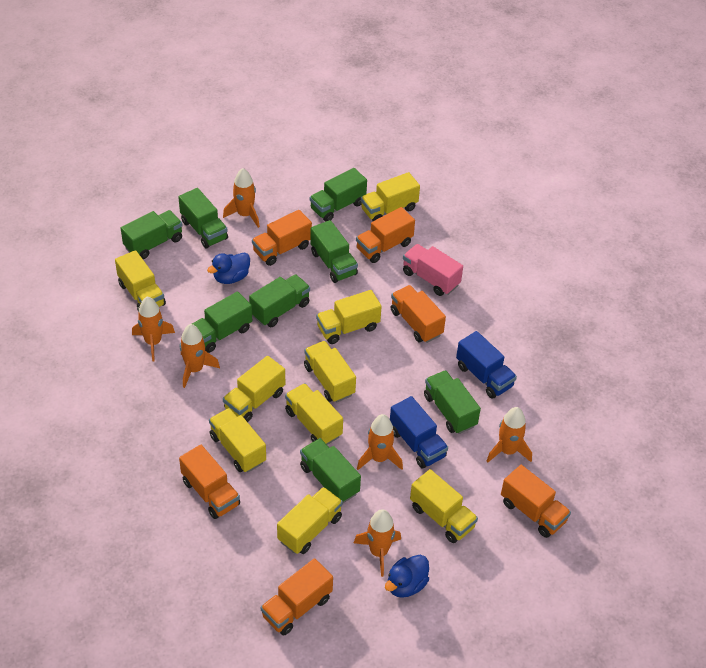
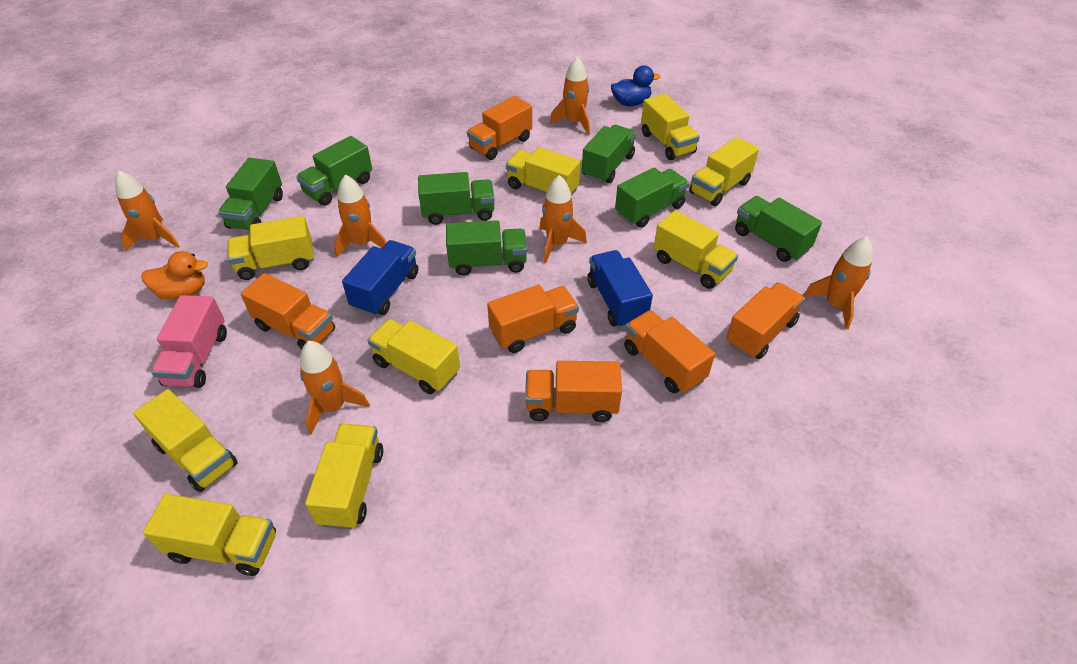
blue duck: 2 -> 1
green truck: 8 -> 7
orange duck: 0 -> 1

